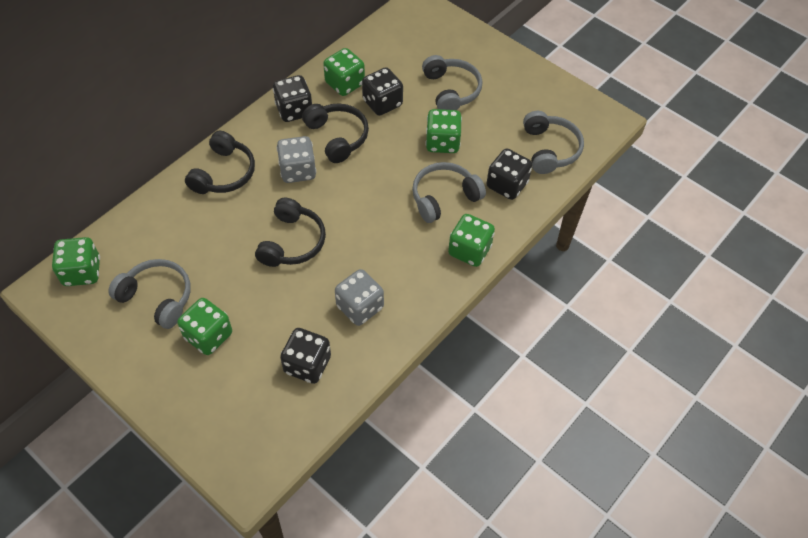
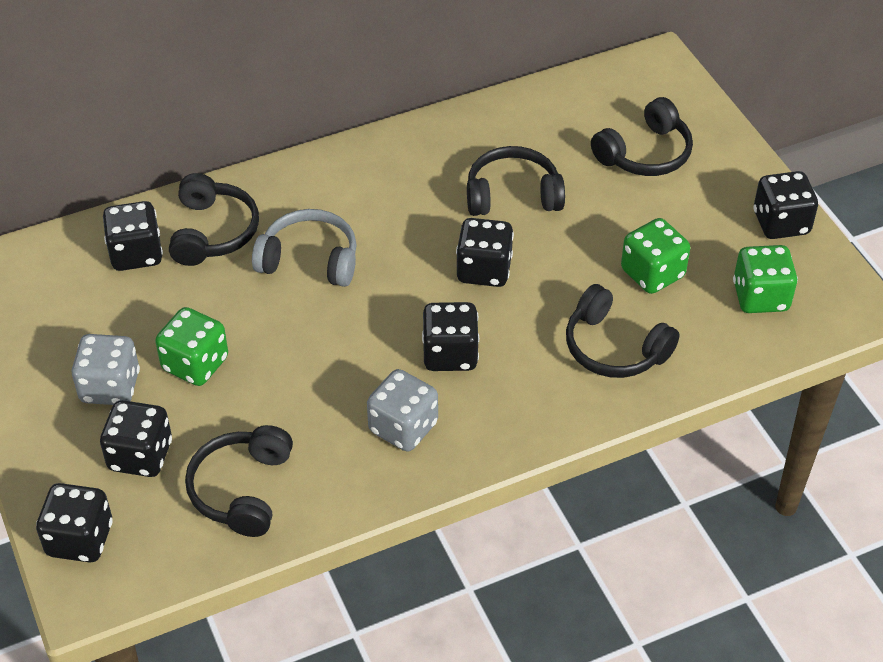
black dice: 4 -> 6
black headphones: 3 -> 5
green dice: 5 -> 3
grey headphones: 4 -> 1

